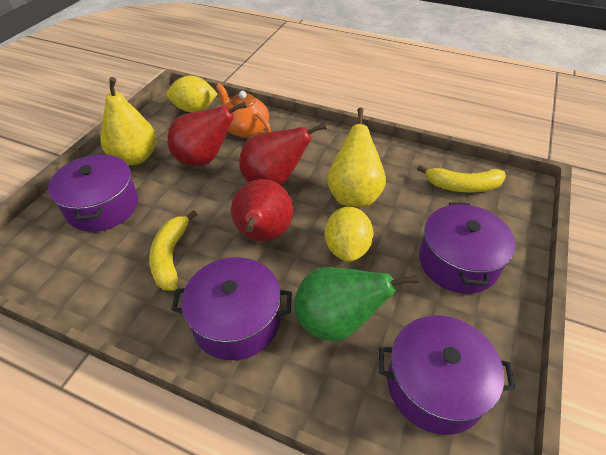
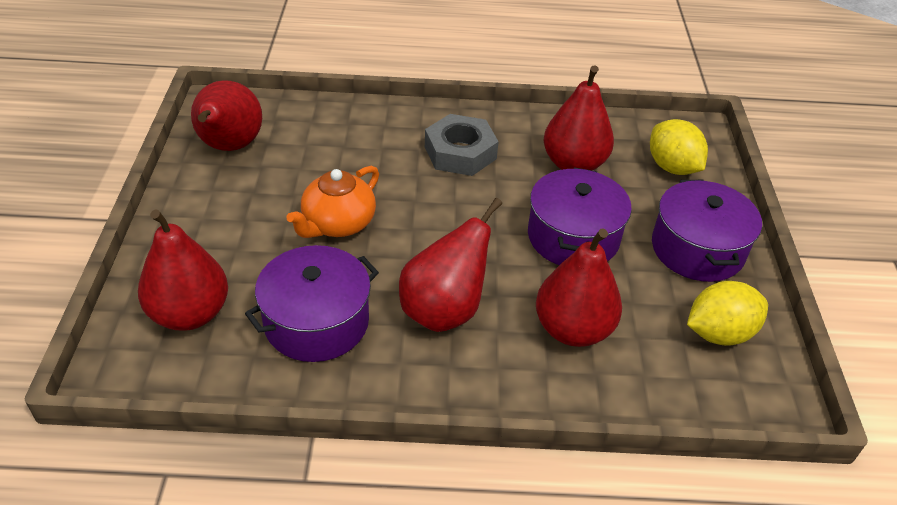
green pear: 1 -> 0
grey nut: 0 -> 1
purple pot: 4 -> 3
red pear: 3 -> 5
yellow banana: 2 -> 0
yellow pear: 2 -> 0

